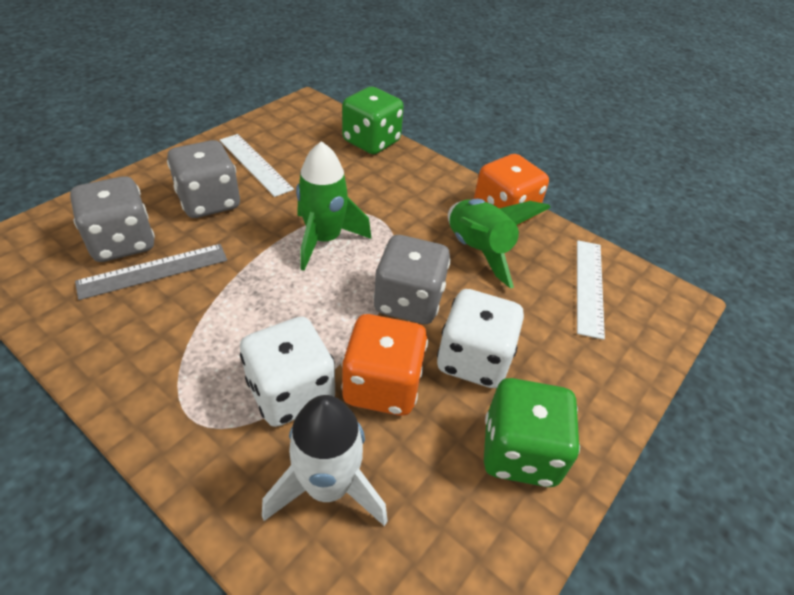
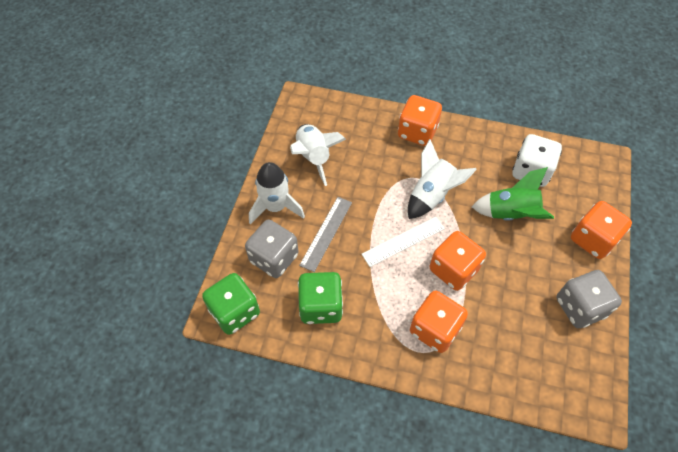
green rocket: 2 -> 1
grey dice: 3 -> 2
orange dice: 2 -> 4
white dice: 2 -> 1
white rocket: 1 -> 3
white ruler: 2 -> 1

